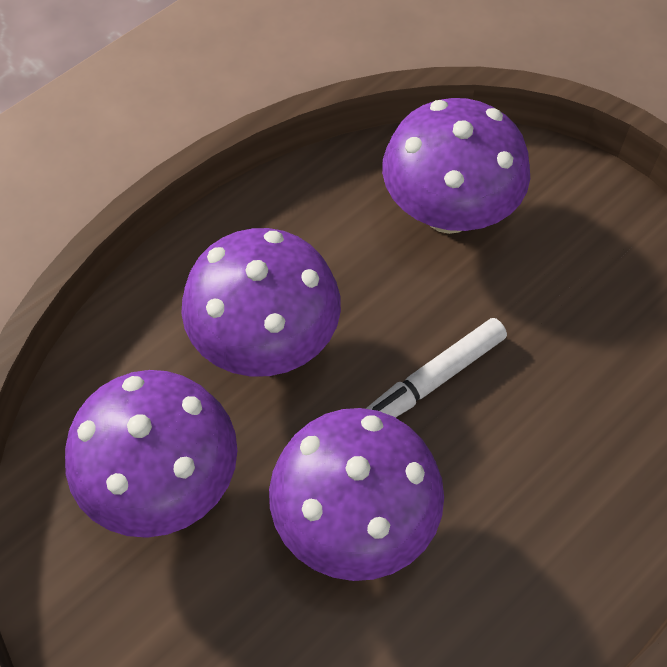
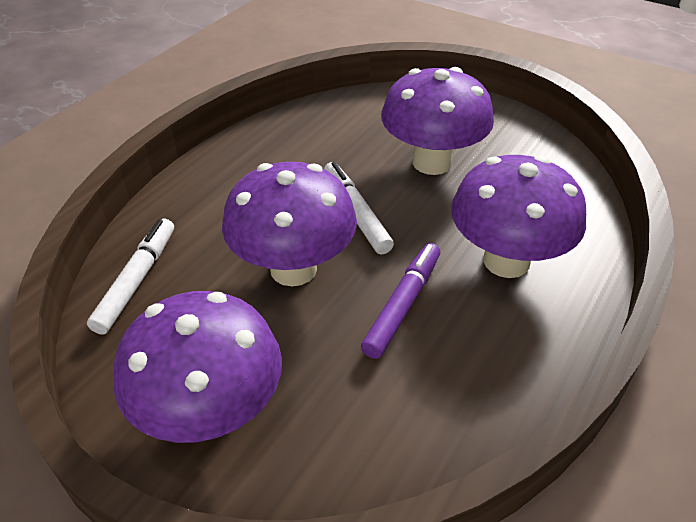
purple marker: 0 -> 1
white marker: 1 -> 2

